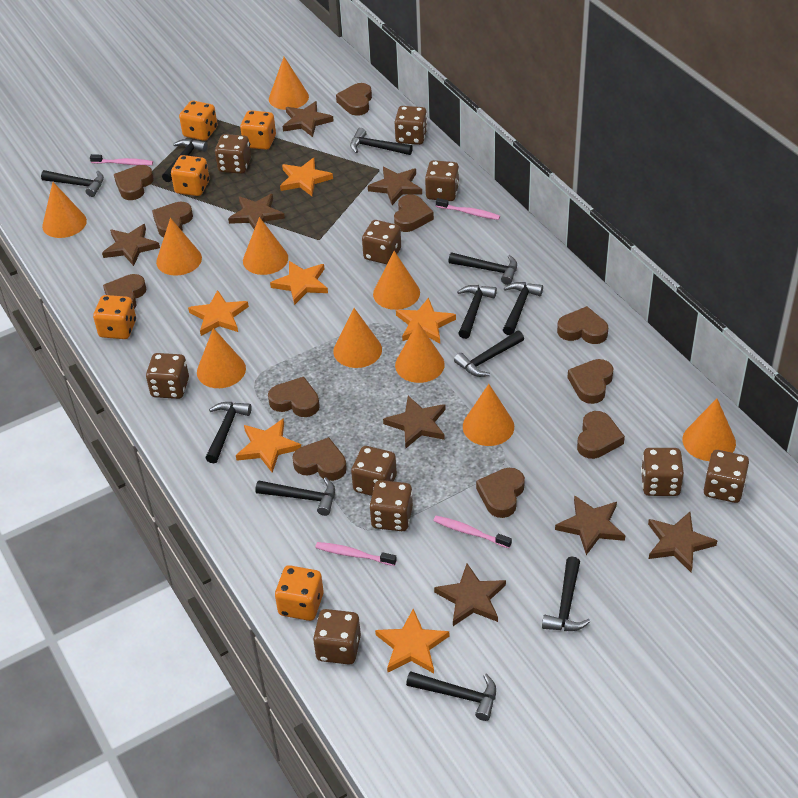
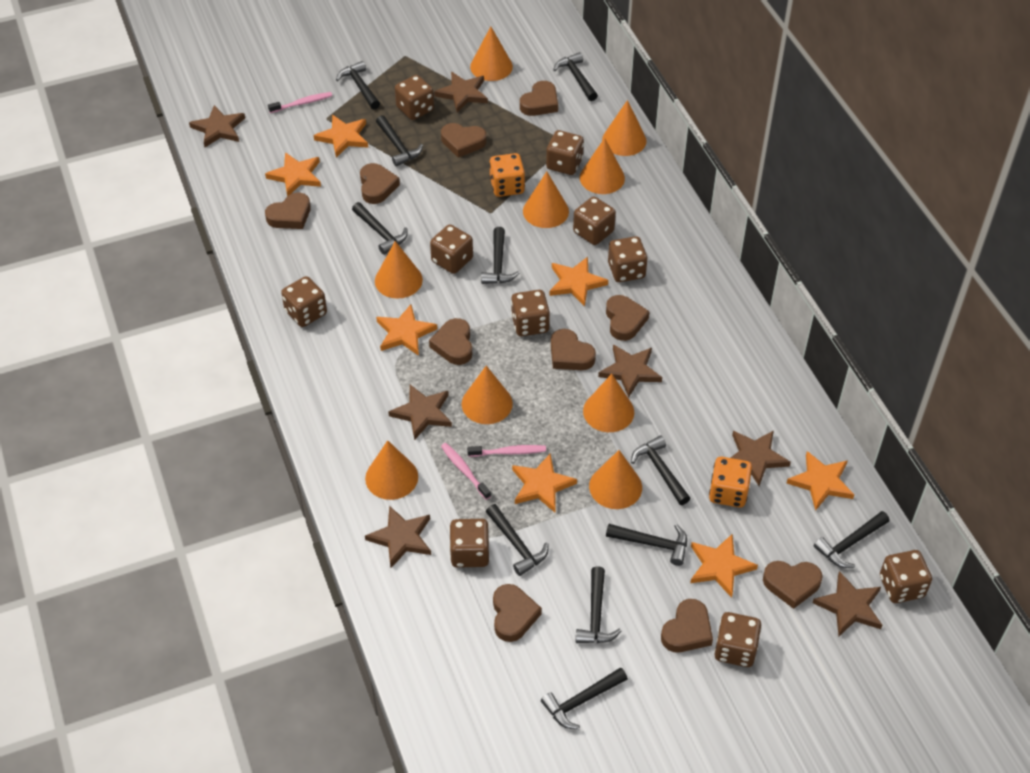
brown heart: 11 -> 10
brown star: 8 -> 7
orange cone: 10 -> 9
orange dice: 5 -> 2
orange star: 6 -> 7
pink toothbrush: 4 -> 3

